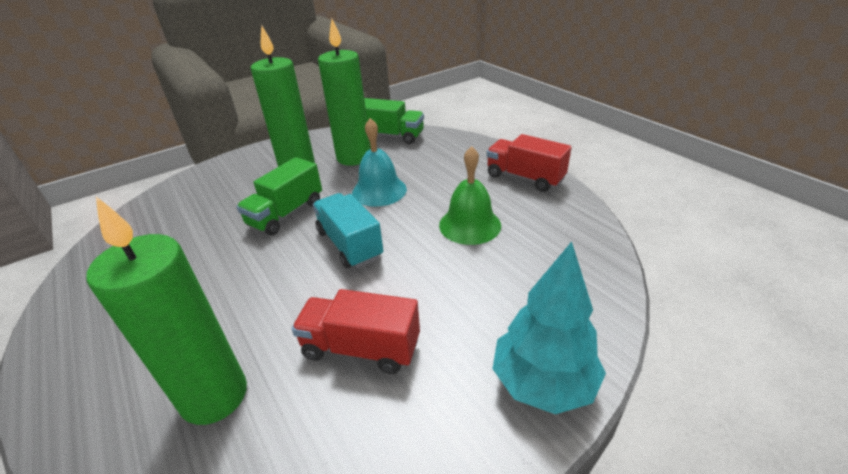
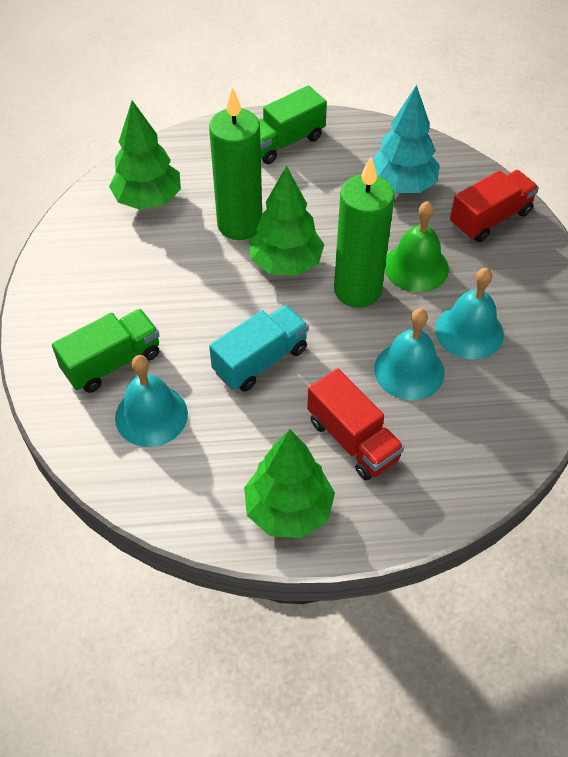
green candle: 3 -> 2
green tree: 0 -> 3
turquoise bell: 1 -> 3

